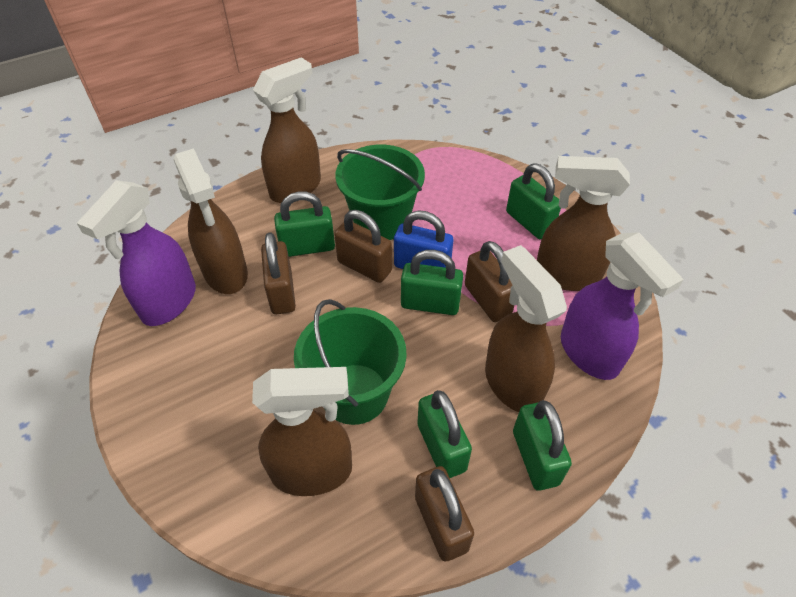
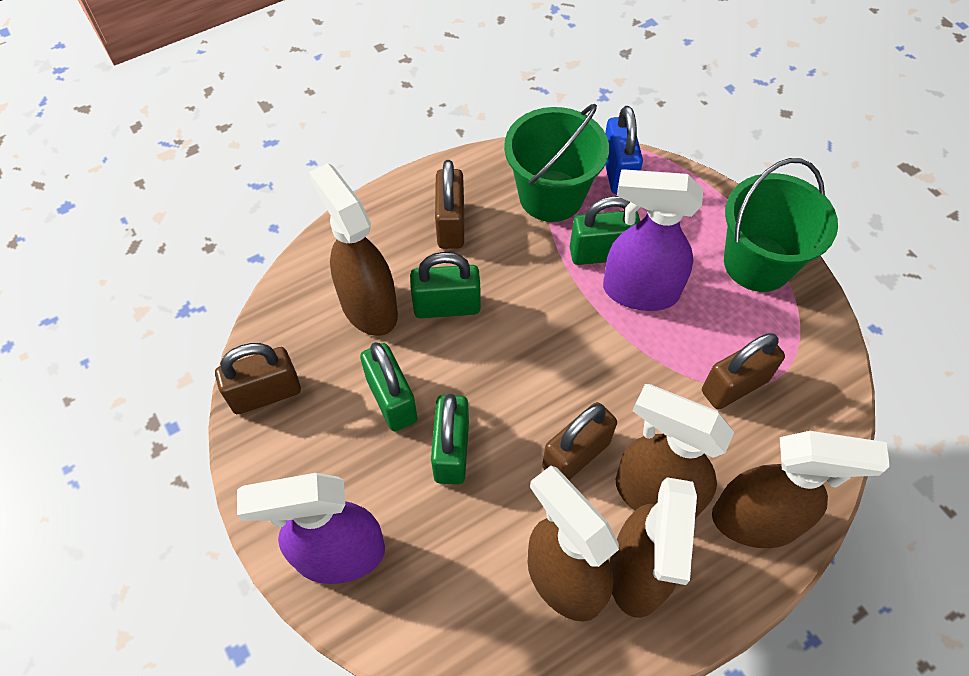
green padlock: 5 -> 4

